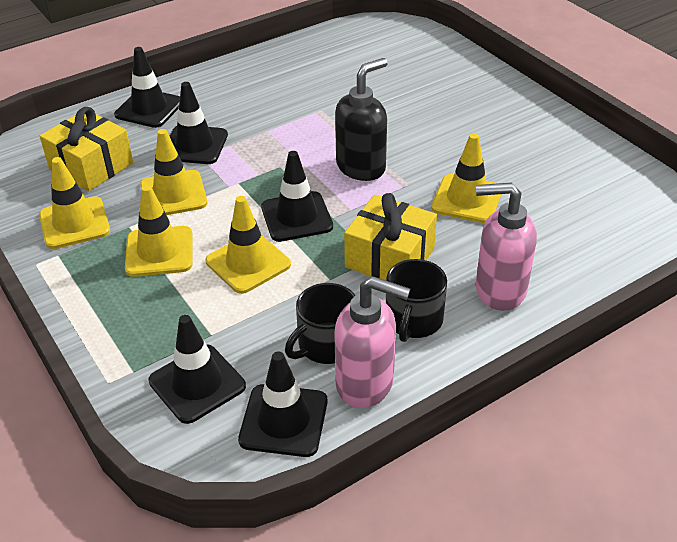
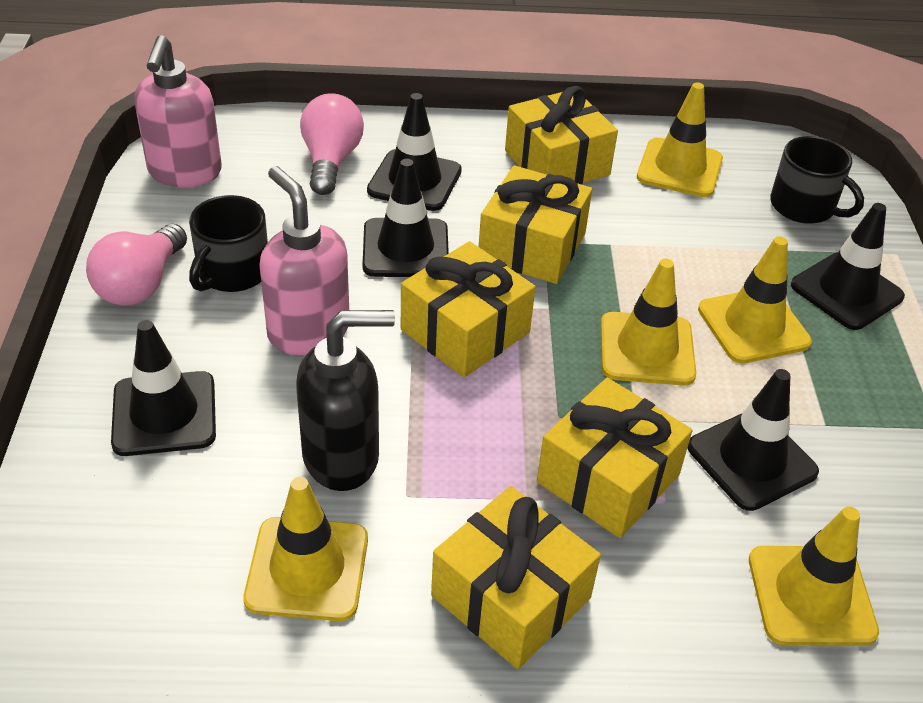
pink light bulb: 0 -> 2
yellow gift: 2 -> 5

